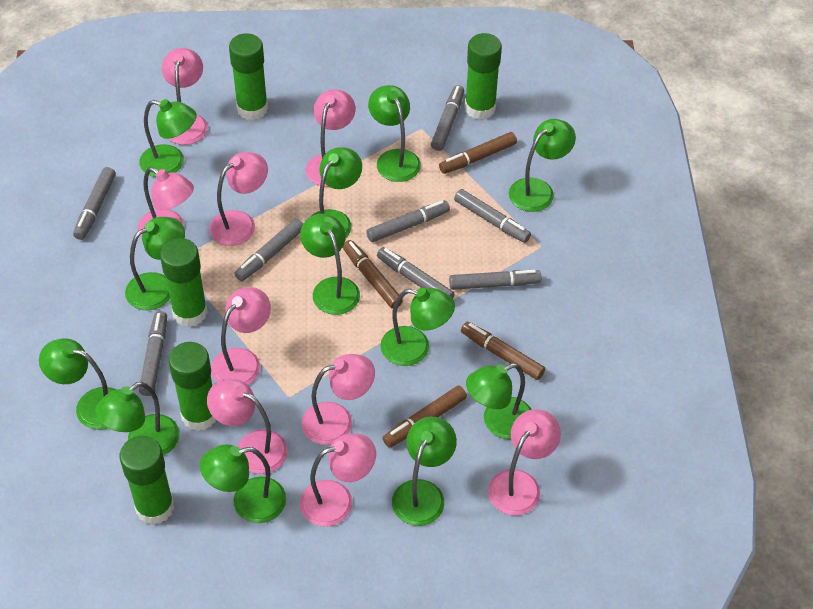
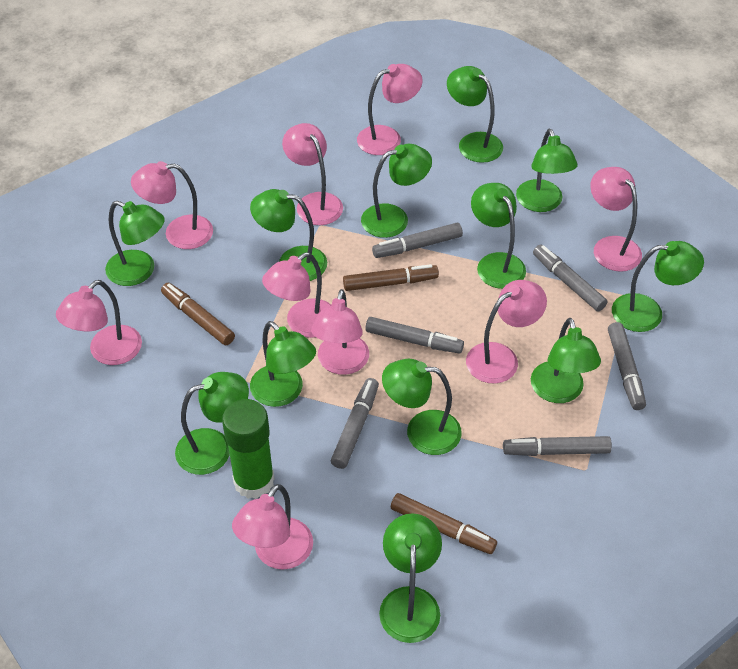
brown marker: 4 -> 3
green glue stick: 5 -> 1
grey marker: 8 -> 6

